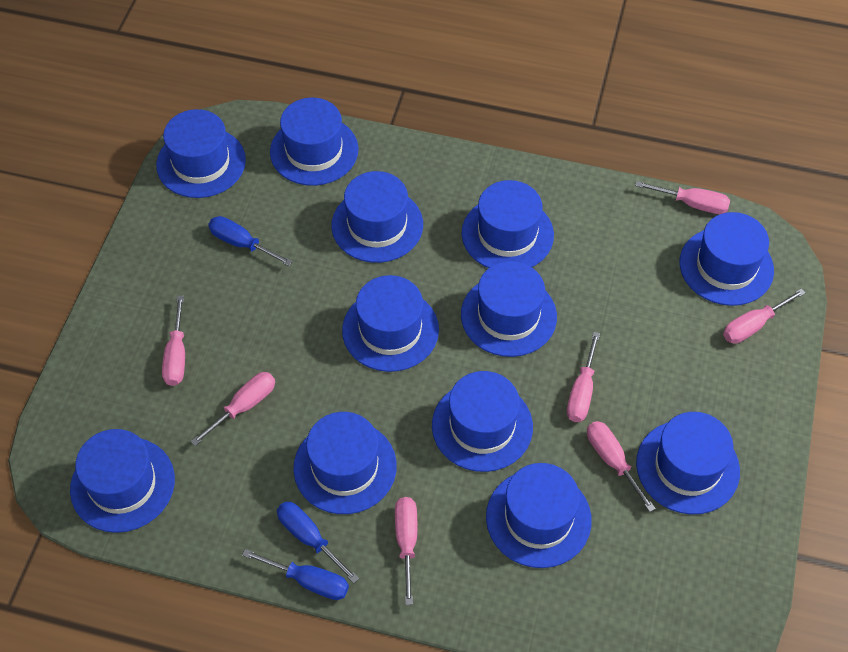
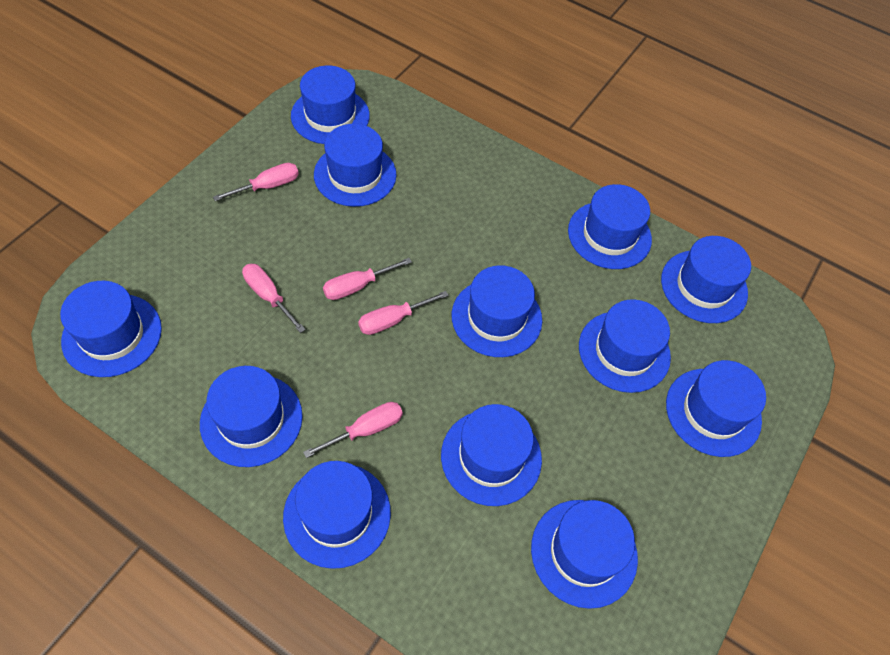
blue screwdriver: 3 -> 0
pink screwdriver: 7 -> 5

